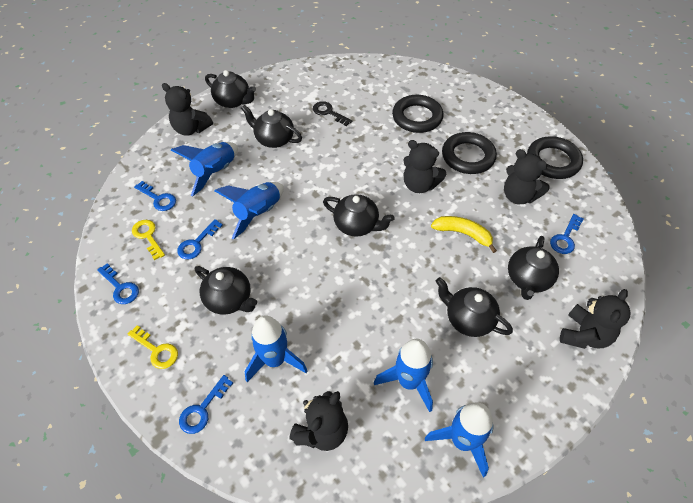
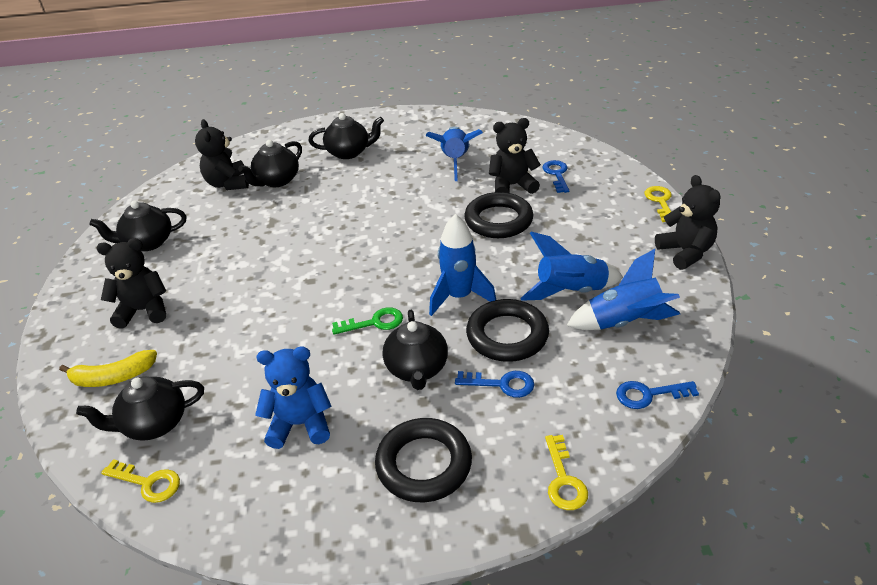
black key: 1 -> 0
black teapot: 6 -> 5
black teddy bear: 5 -> 4
blue key: 5 -> 3
blue rocket: 5 -> 4
blue teddy bear: 0 -> 1
green key: 0 -> 1
yellow key: 2 -> 3

